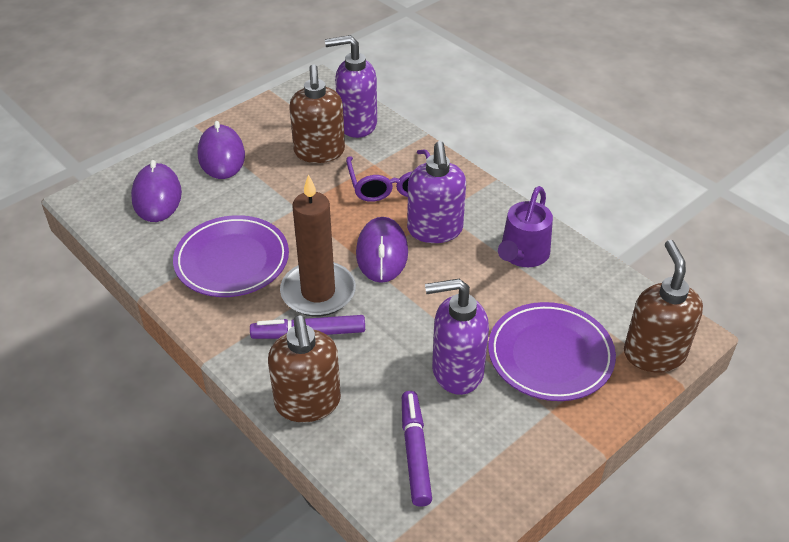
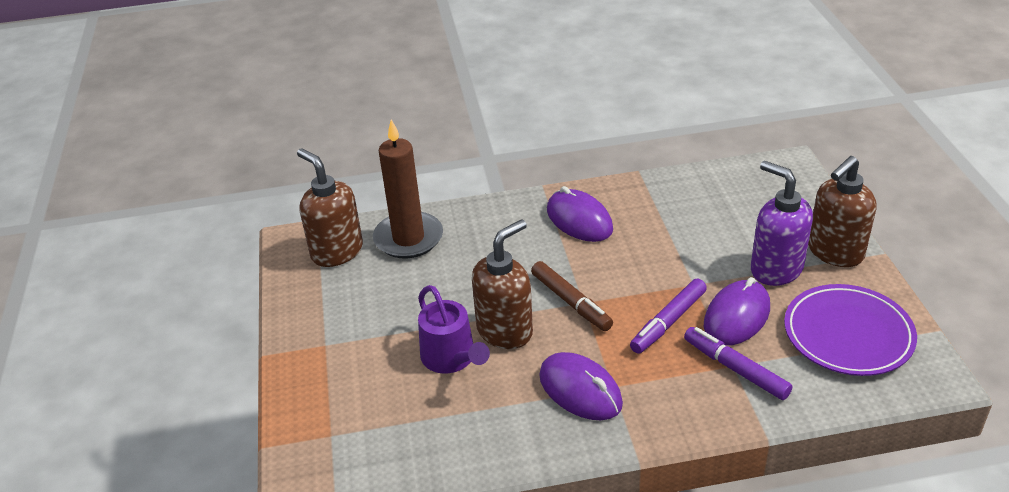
brown marker: 0 -> 1
purple glasses: 1 -> 0
purple plate: 2 -> 1
purple soap dispenser: 3 -> 1

